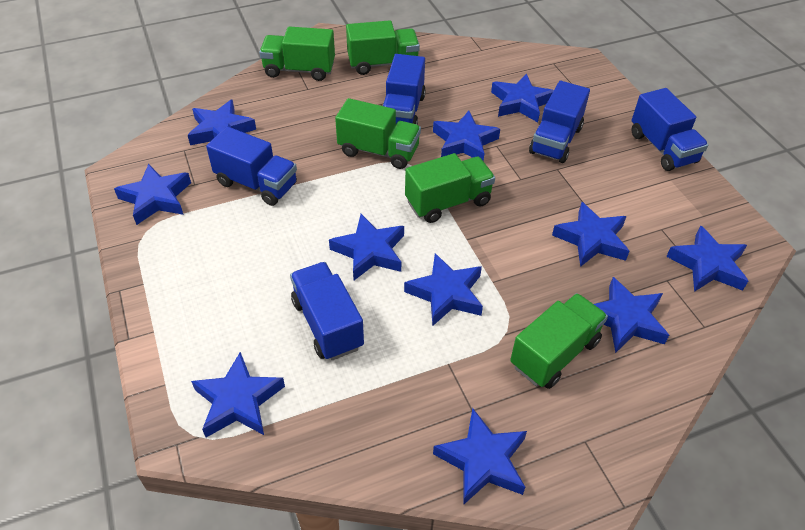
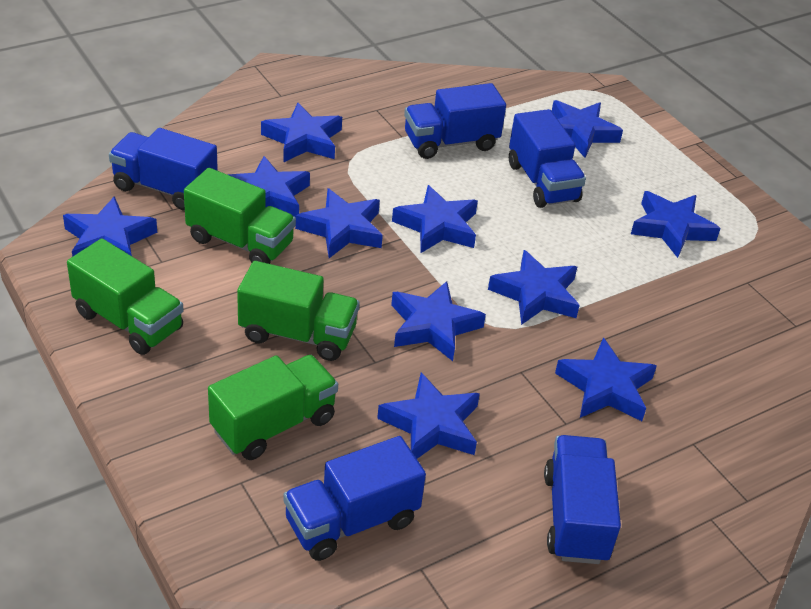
green truck: 5 -> 4

